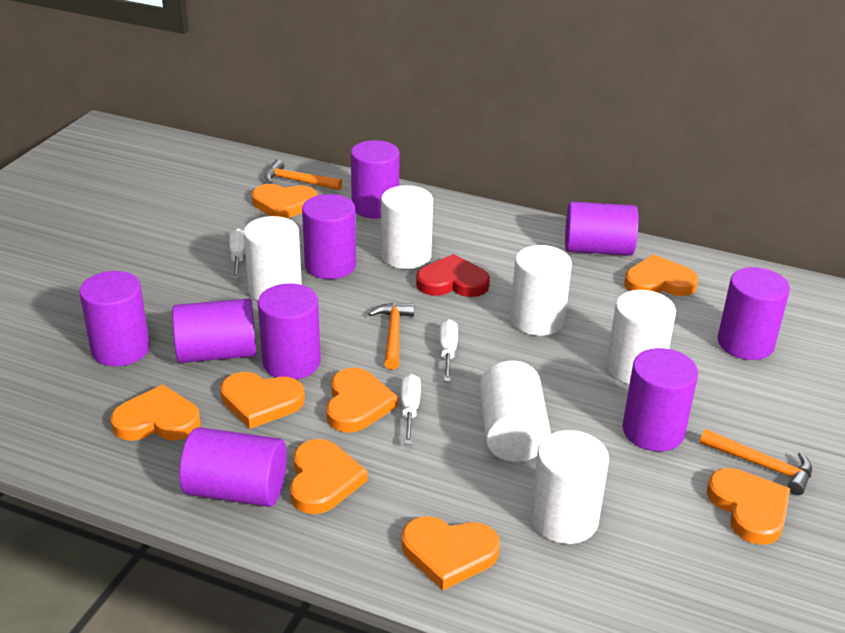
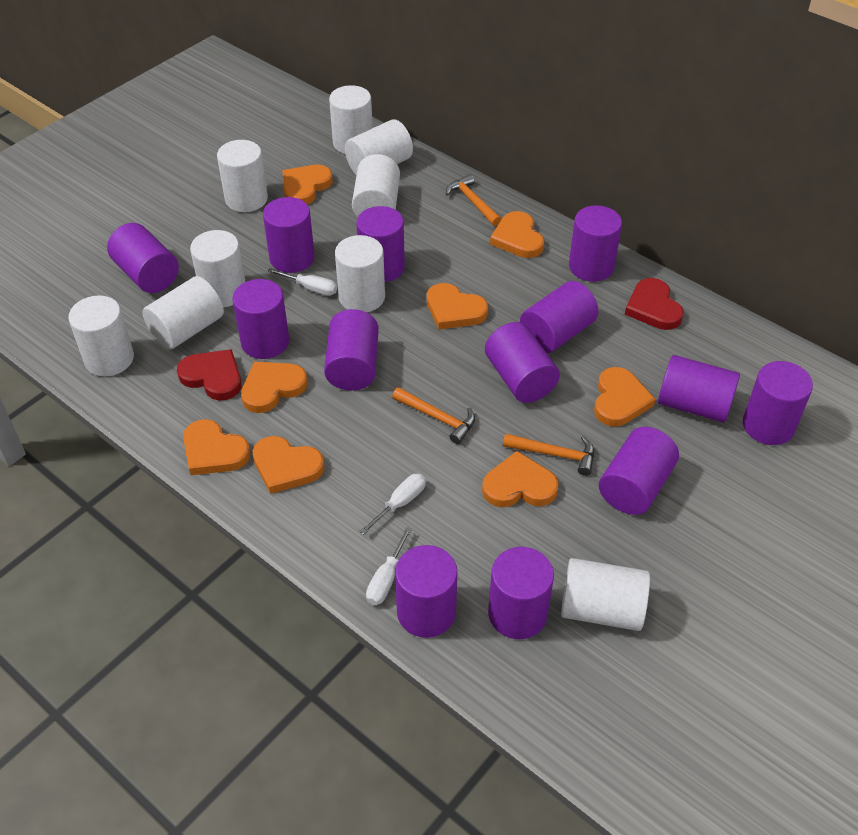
purple cylinder: 9 -> 13
red heart: 1 -> 2
white cylinder: 6 -> 9

